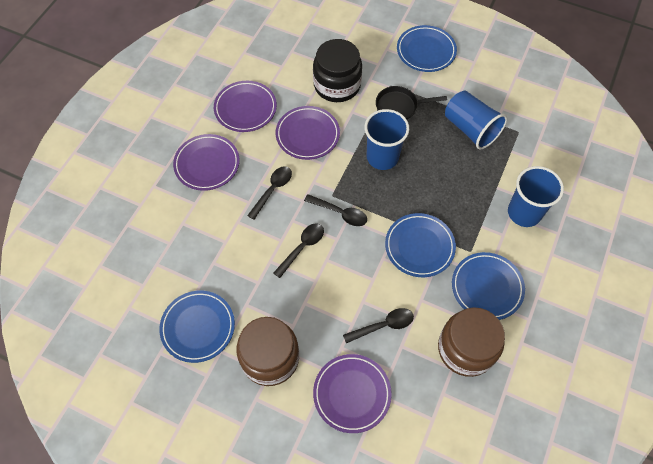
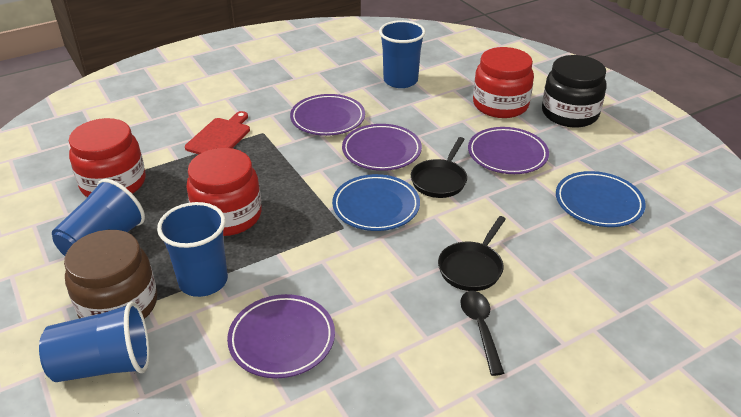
black pan: 1 -> 2
black spoon: 4 -> 1
blue cup: 3 -> 4
blue plate: 4 -> 2
brown jar: 2 -> 1
red cutting board: 0 -> 1
red jar: 0 -> 3

